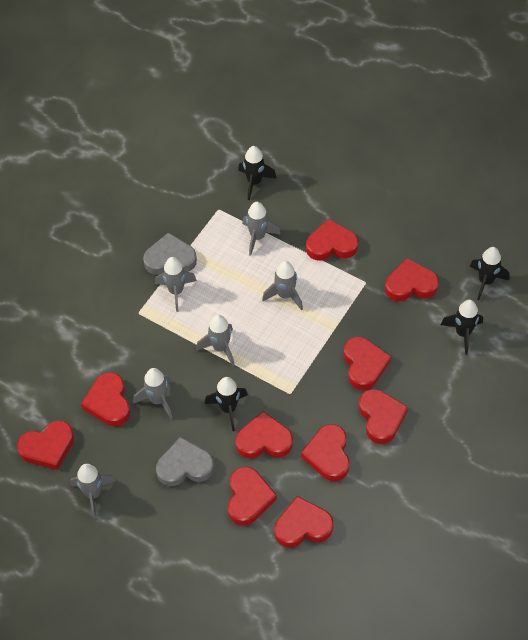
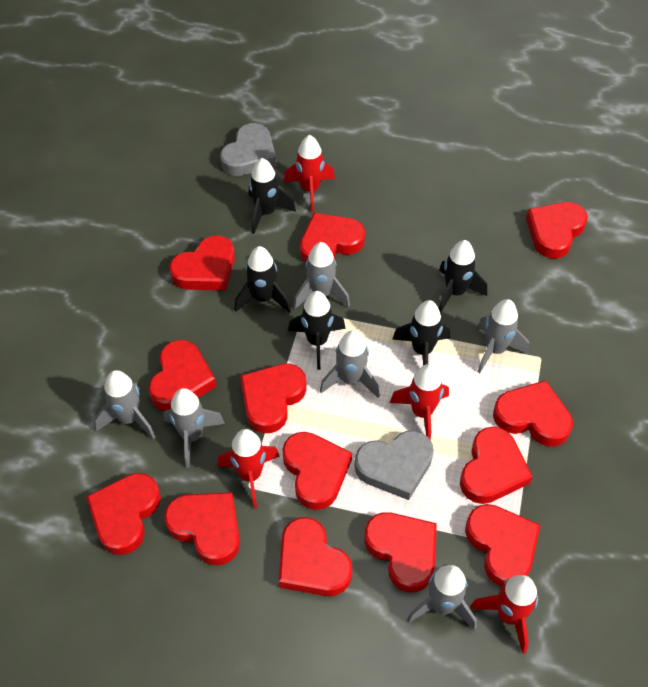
black rocket: 4 -> 5
red heart: 10 -> 13
red rocket: 0 -> 4

